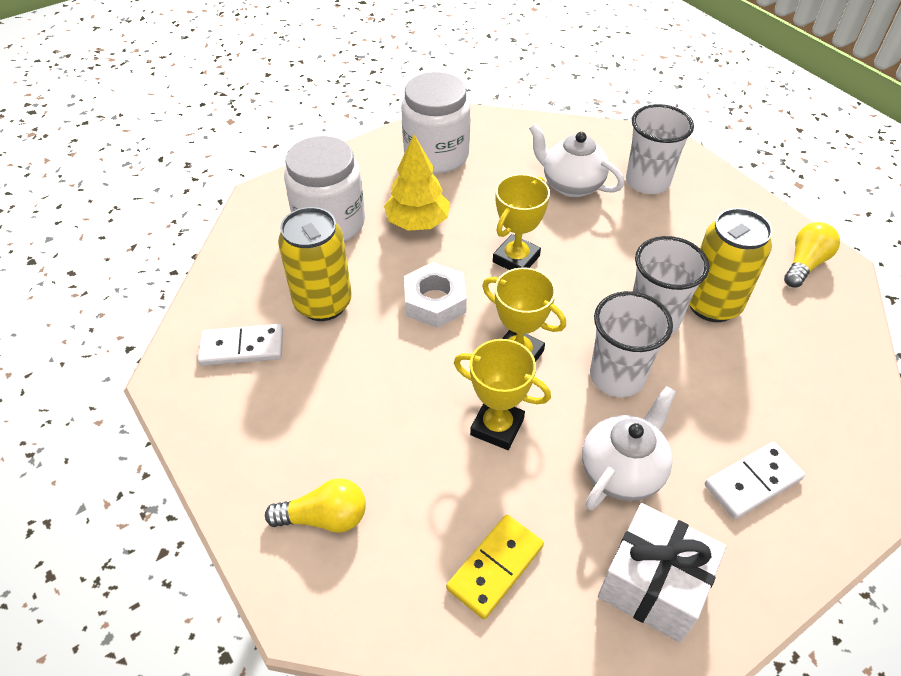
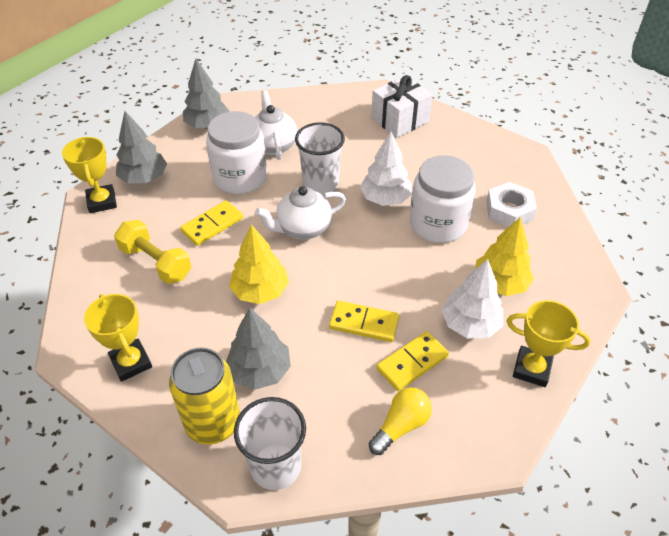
grey tree: 0 -> 3
white cup: 3 -> 2
white domino: 2 -> 0
white tree: 0 -> 2
yellow can: 2 -> 1
yellow domino: 1 -> 3
yellow dumbbell: 0 -> 1
yellow light bulb: 2 -> 1
yellow tree: 1 -> 2

